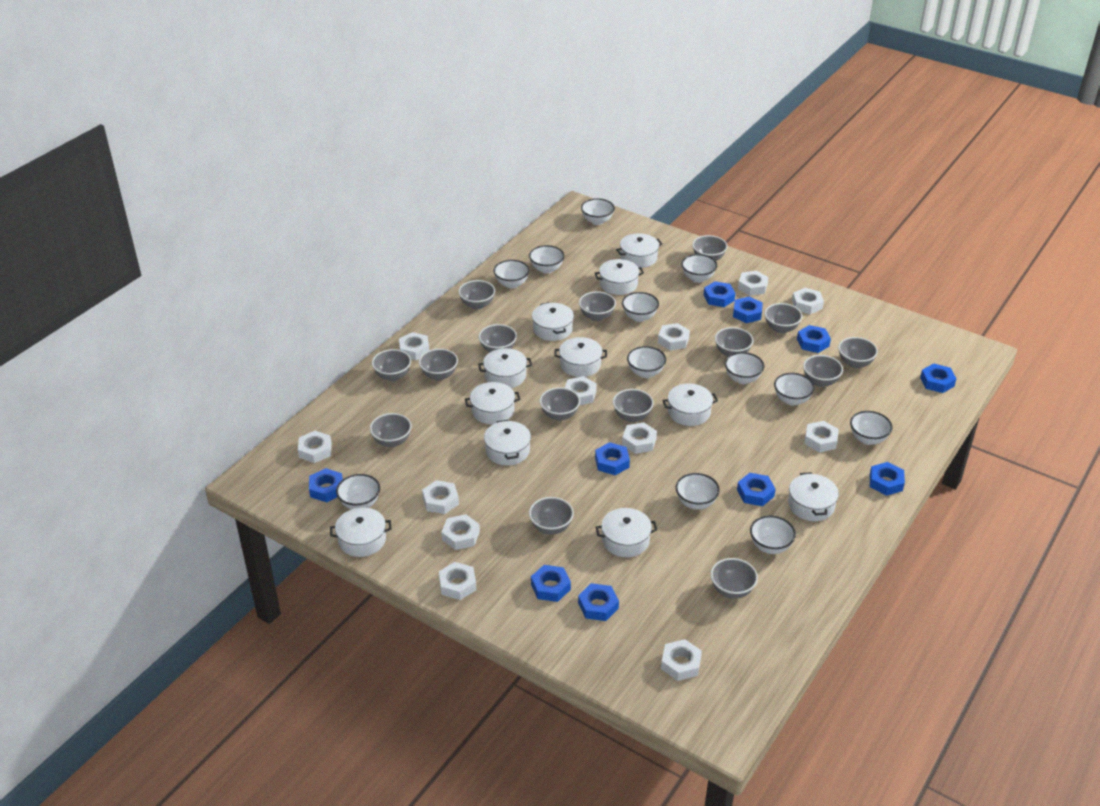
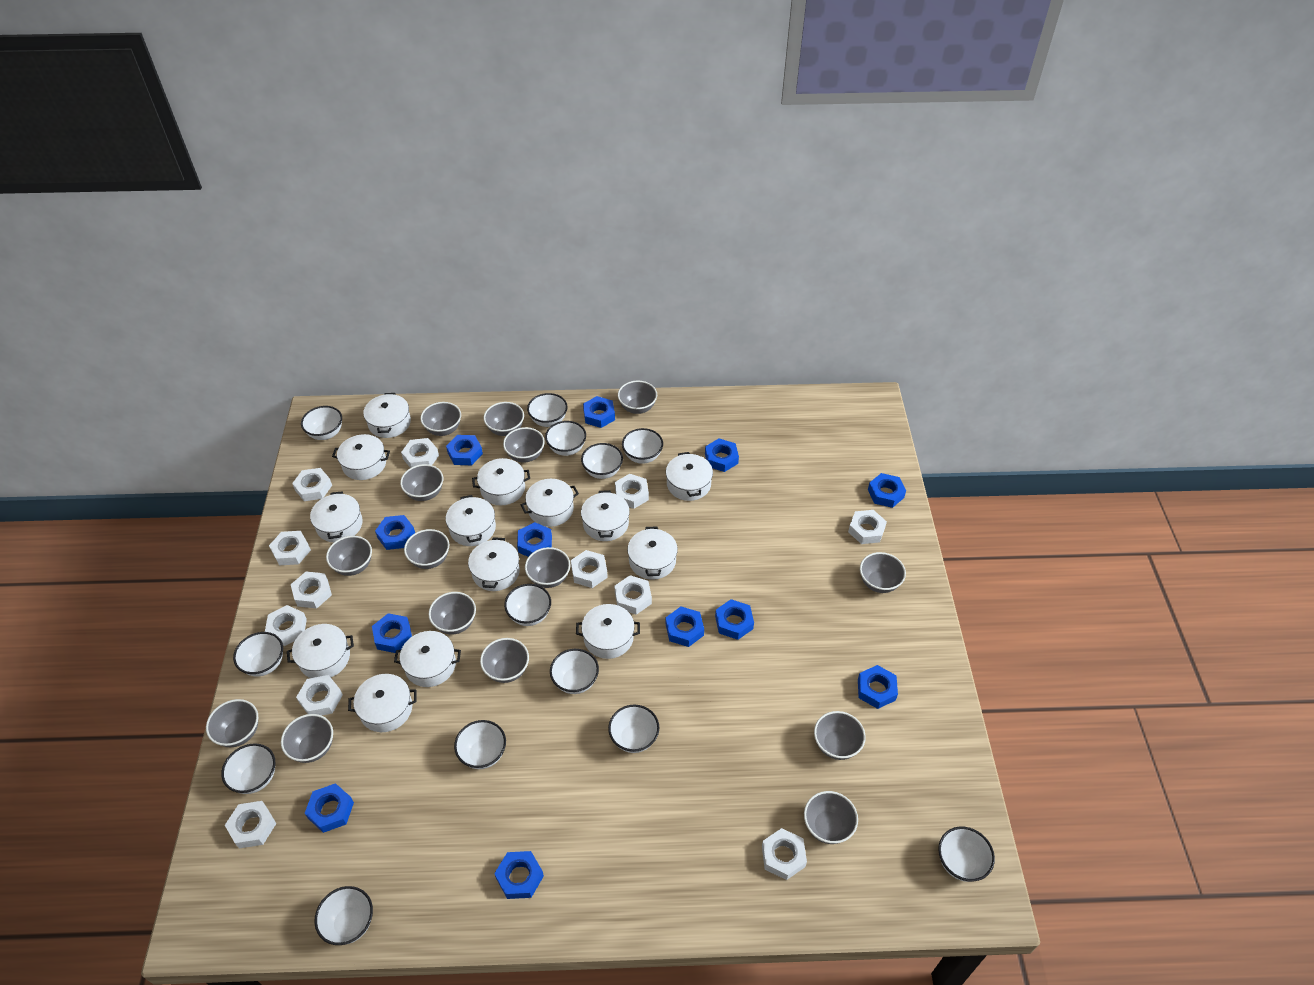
blue nut: 10 -> 12
white bowl: 12 -> 13
white pot: 11 -> 14

